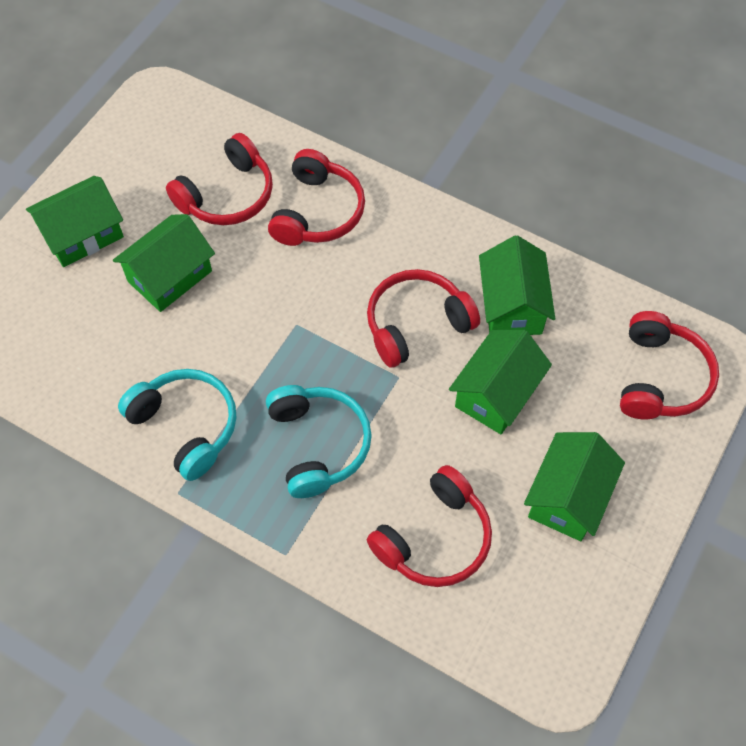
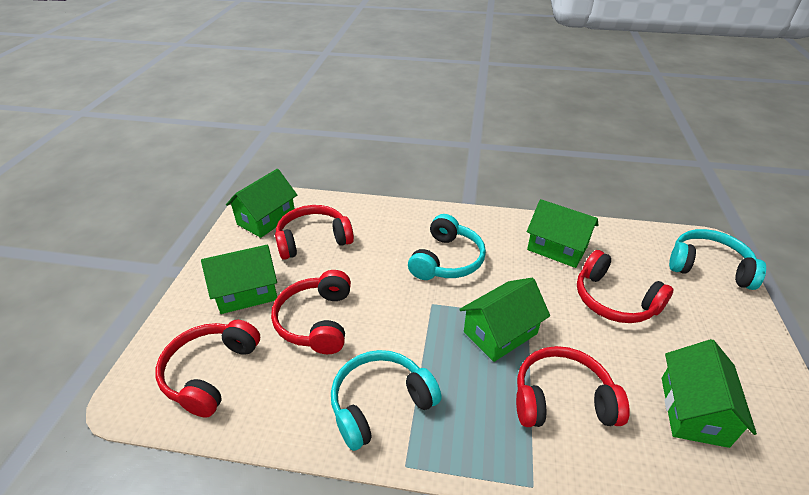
turquoise headphones: 2 -> 3

